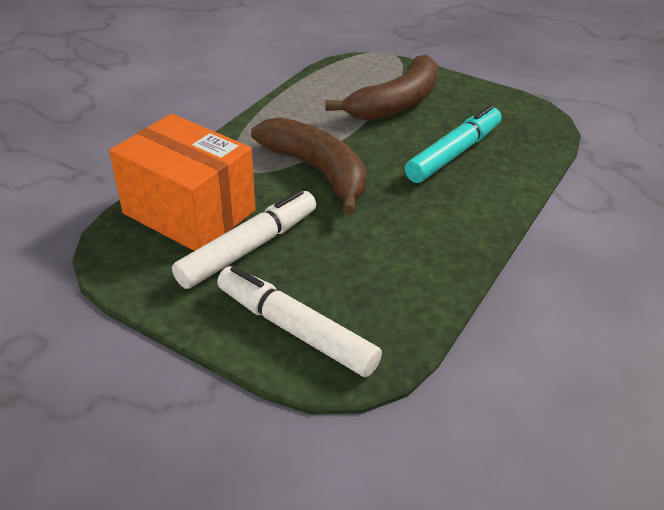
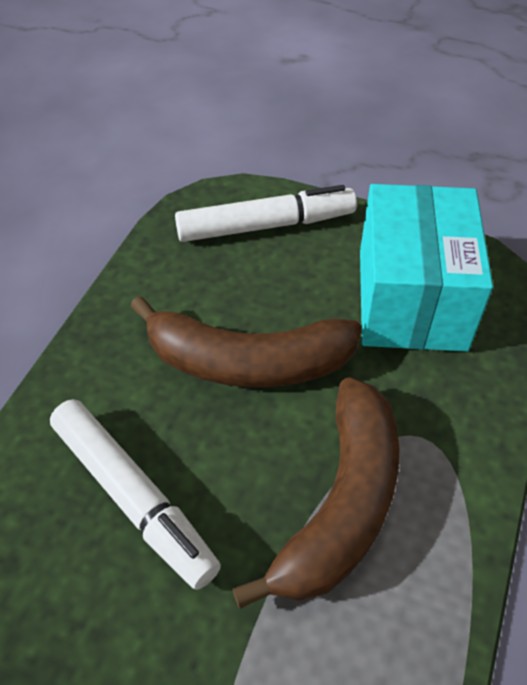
orange box: 1 -> 0
turquoise box: 0 -> 1
turquoise marker: 1 -> 0

